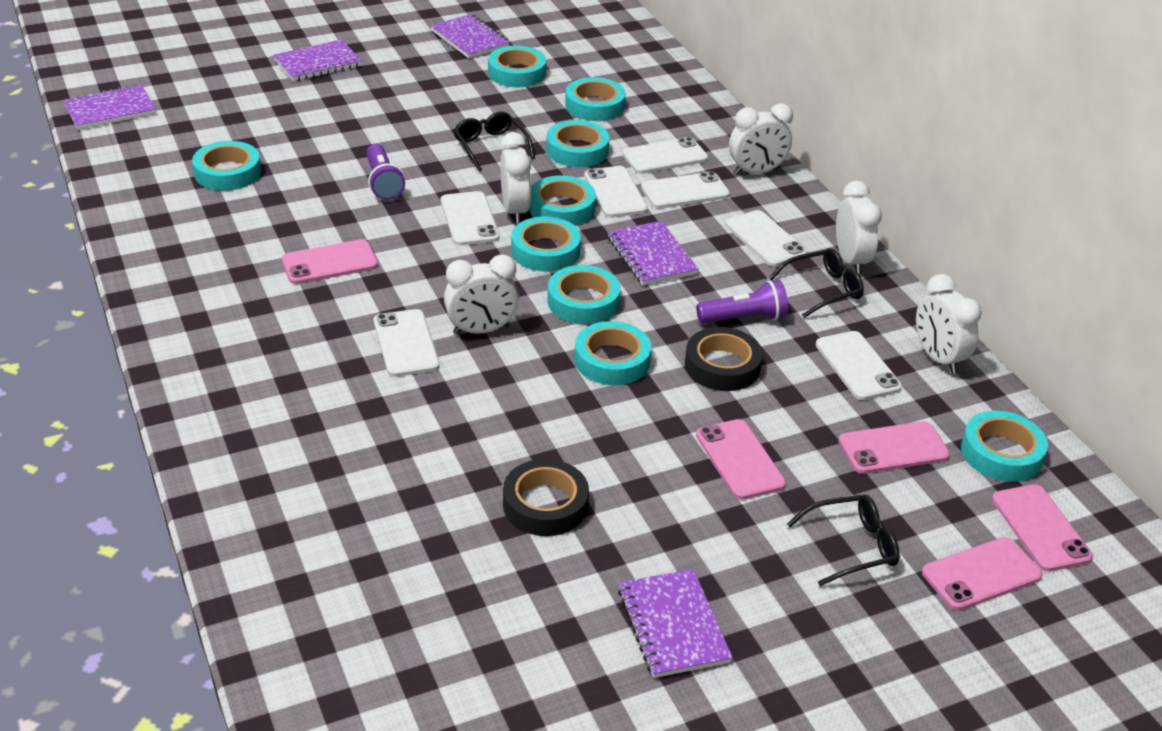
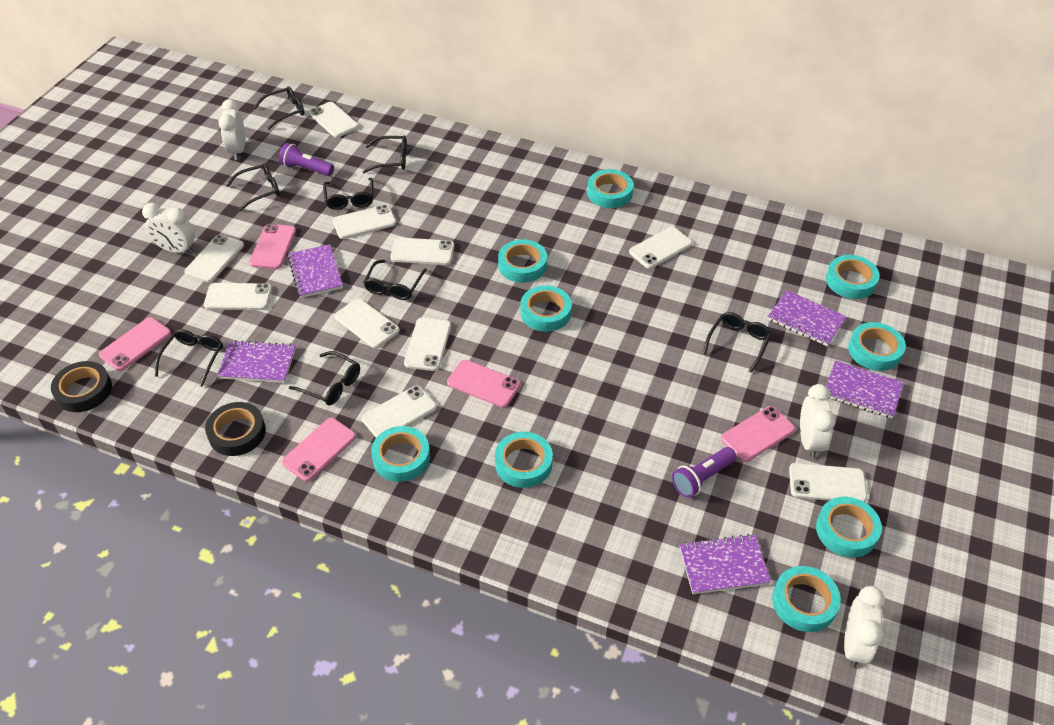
black glasses: 3 -> 8
white clock: 5 -> 4
white phone: 7 -> 10

